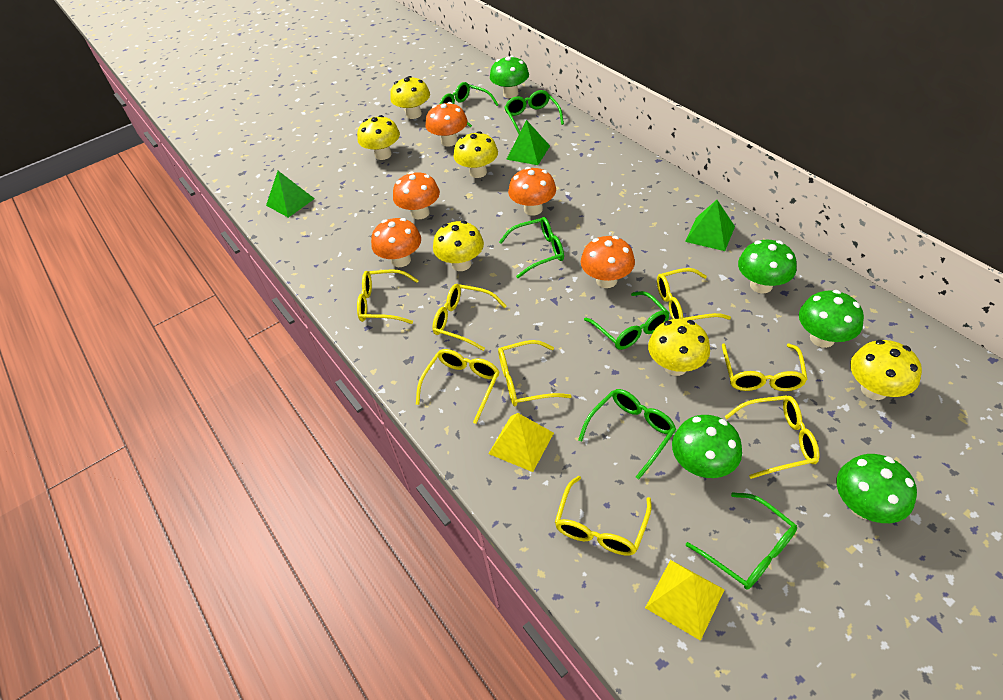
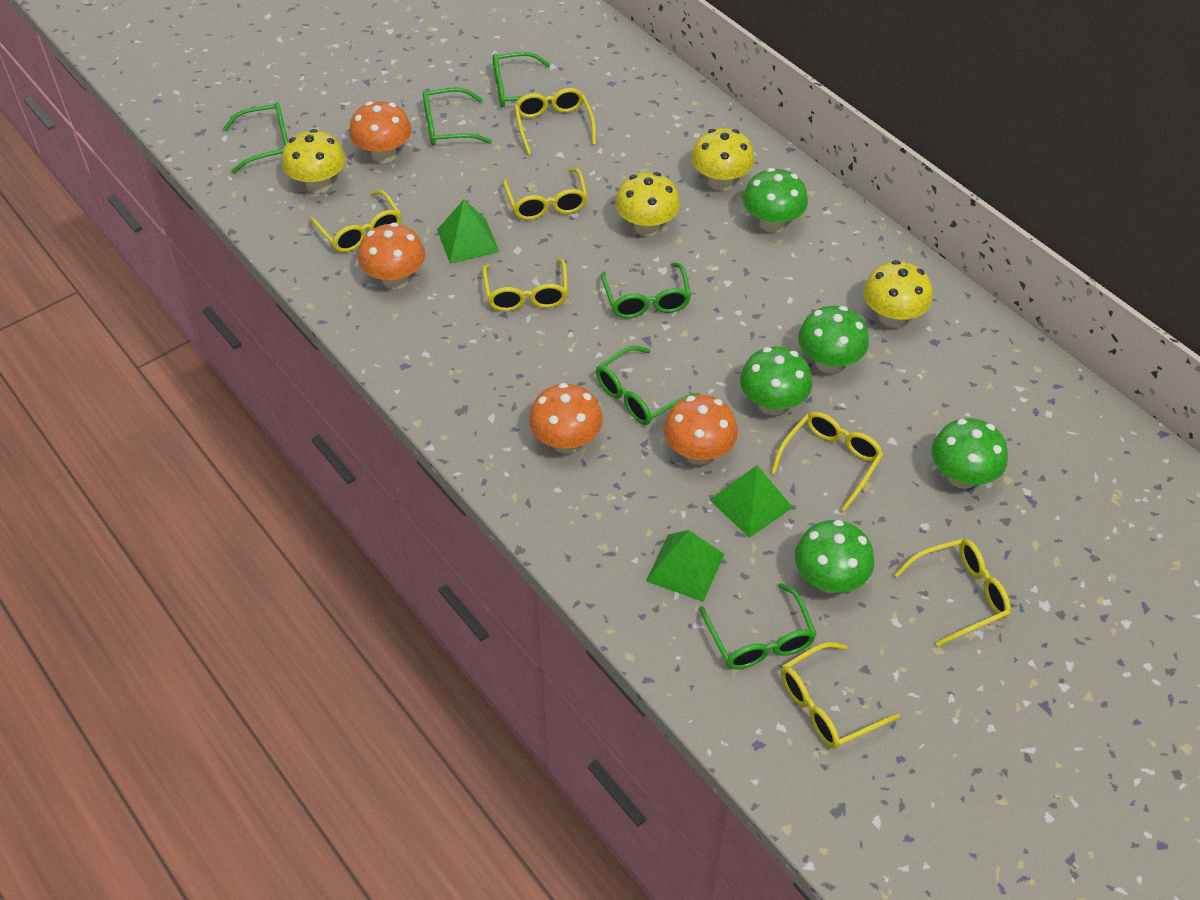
orange mushroom: 5 -> 4
yellow glasses: 8 -> 7
yellow mushroom: 6 -> 4
yellow pyramid: 2 -> 0

